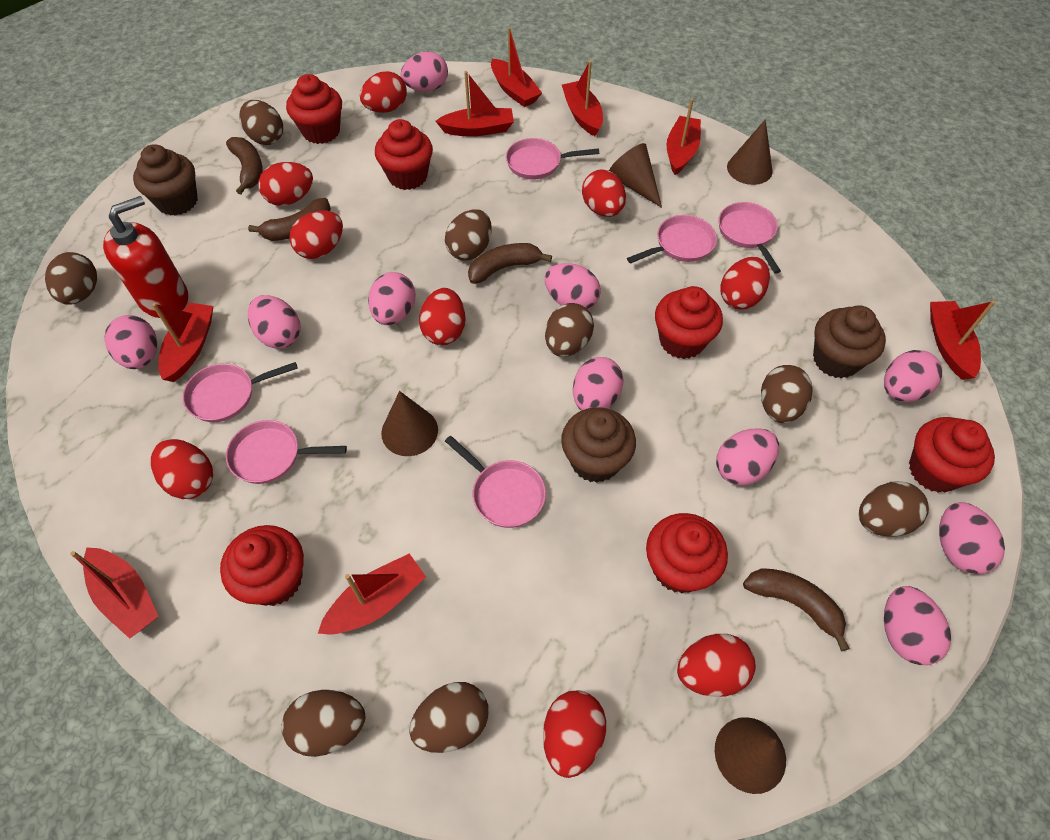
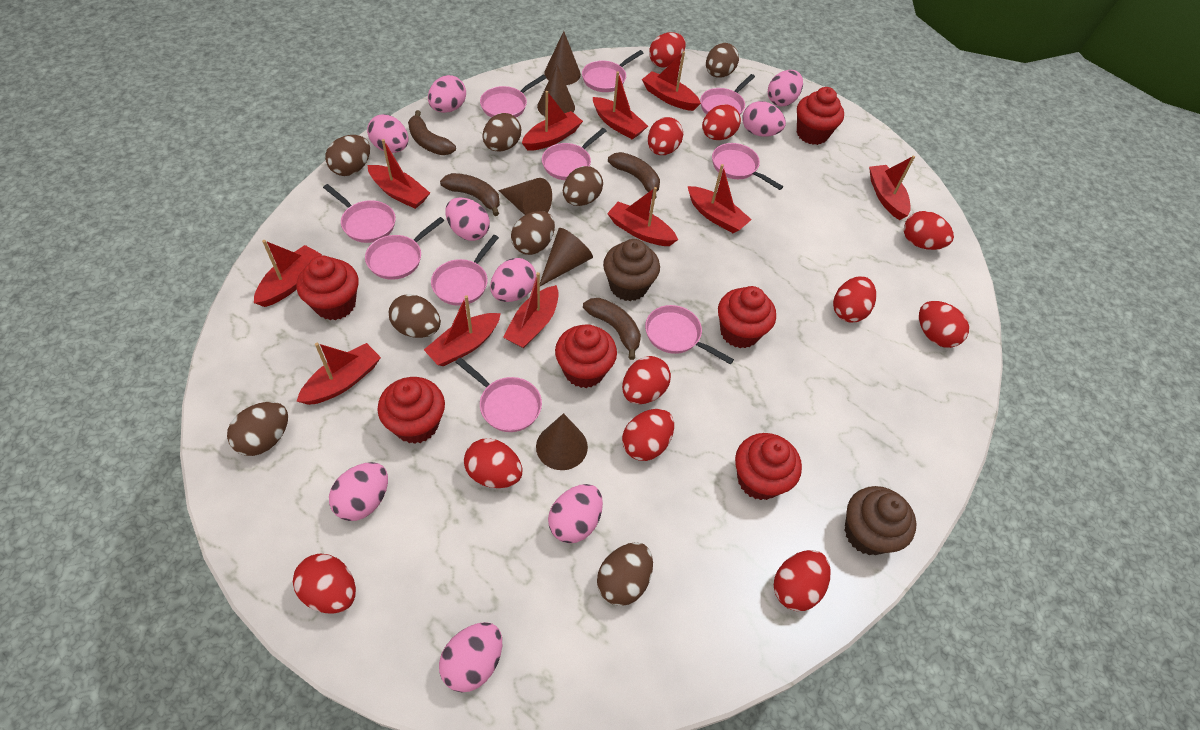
brown cone: 4 -> 5
brown cupcake: 3 -> 2
pink egg: 10 -> 9
pink pan: 6 -> 10
red boat: 8 -> 11
red egg: 9 -> 11
red soap dispenser: 1 -> 0

